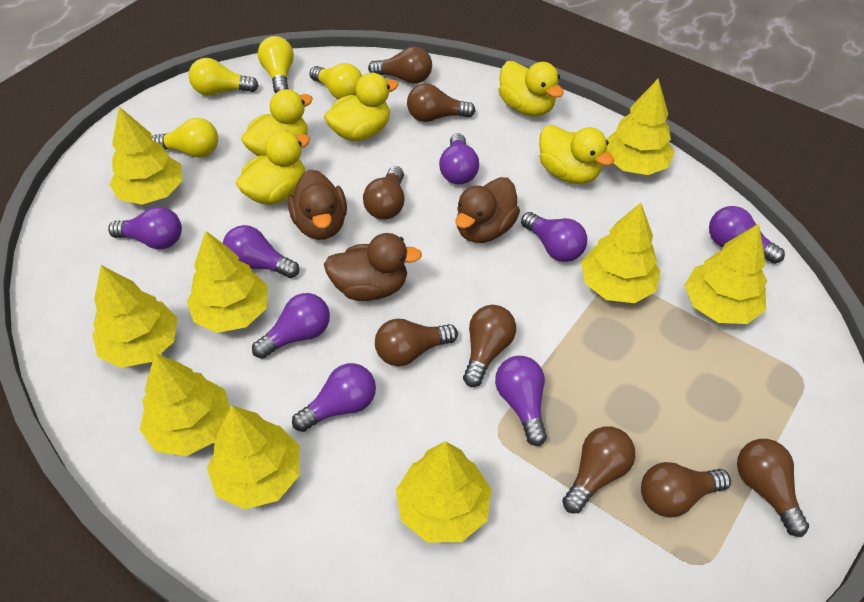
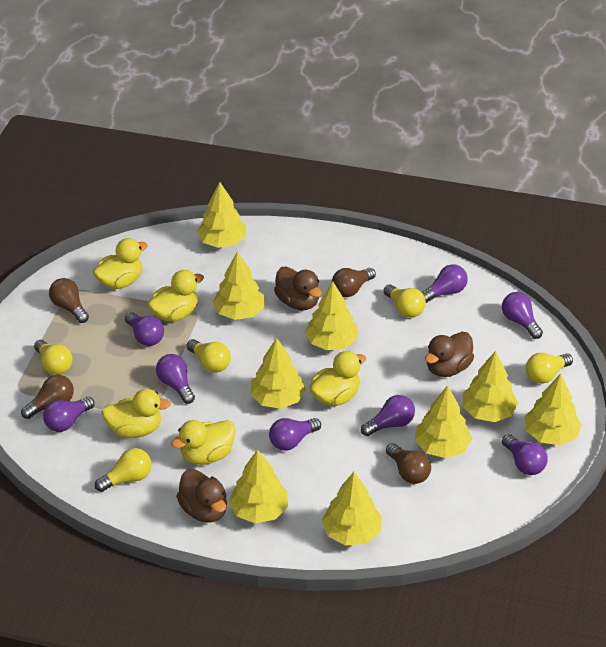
brown light bulb: 8 -> 4
yellow light bulb: 4 -> 5

